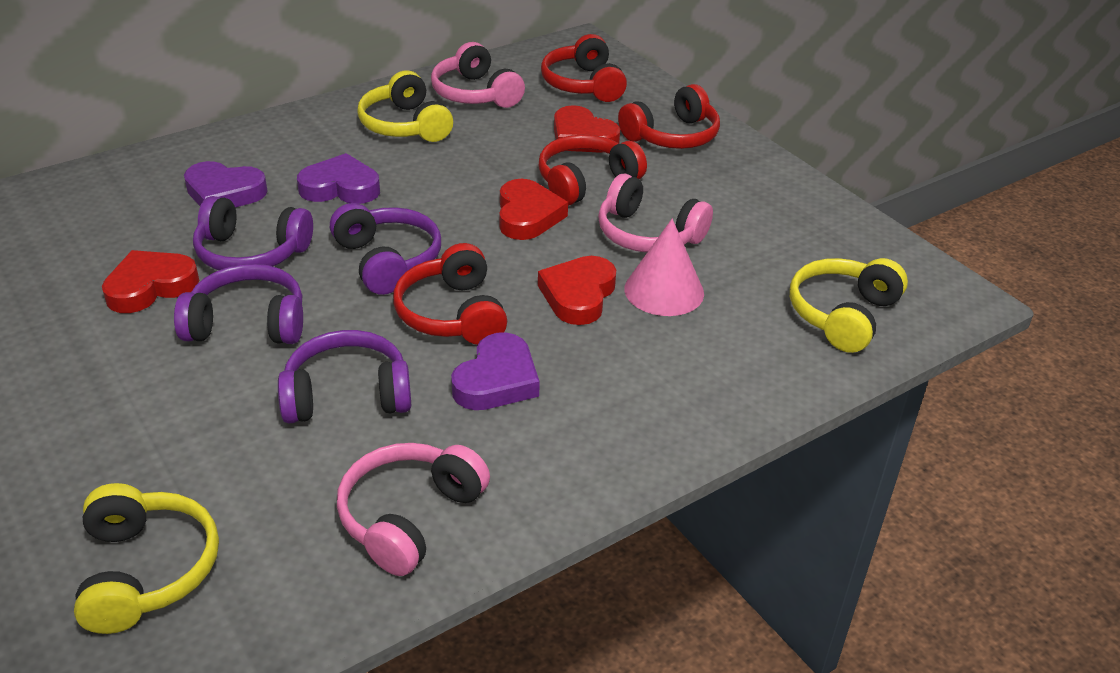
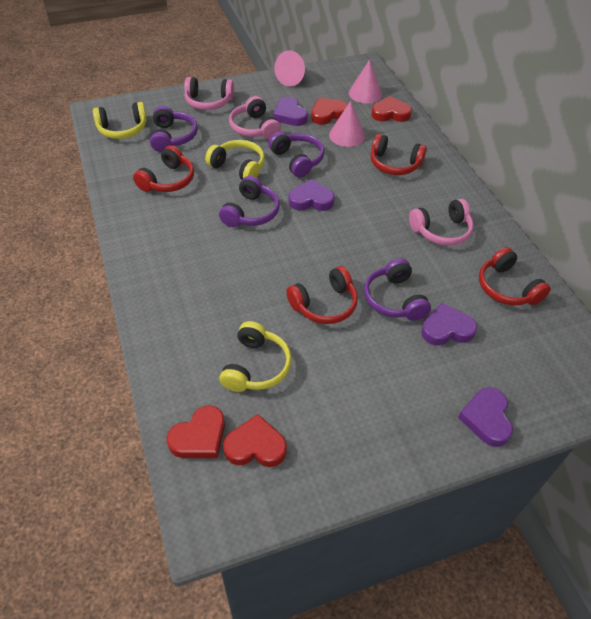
pink cone: 1 -> 3
purple heart: 3 -> 4

